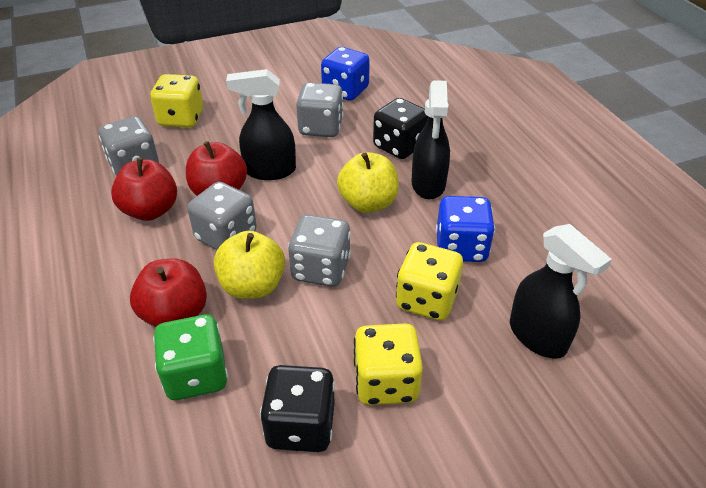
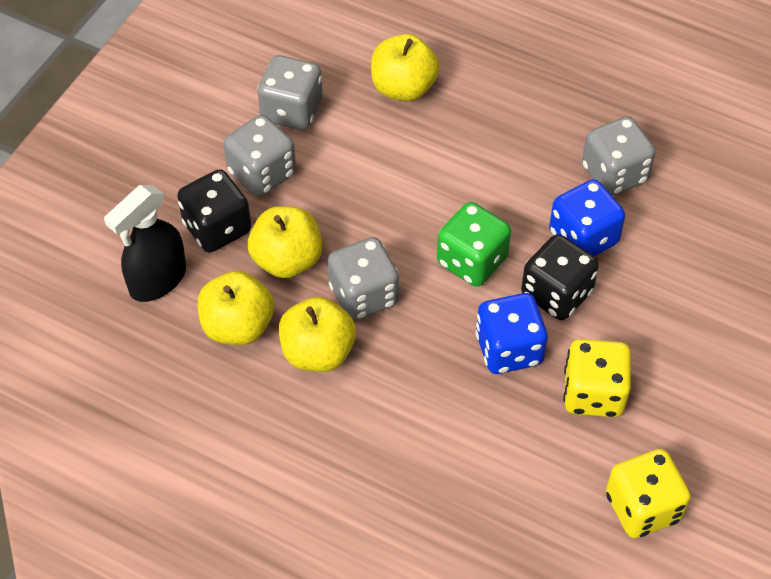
black spray bottle: 3 -> 1
red apple: 3 -> 0
yellow apple: 2 -> 4
yellow dice: 3 -> 2

